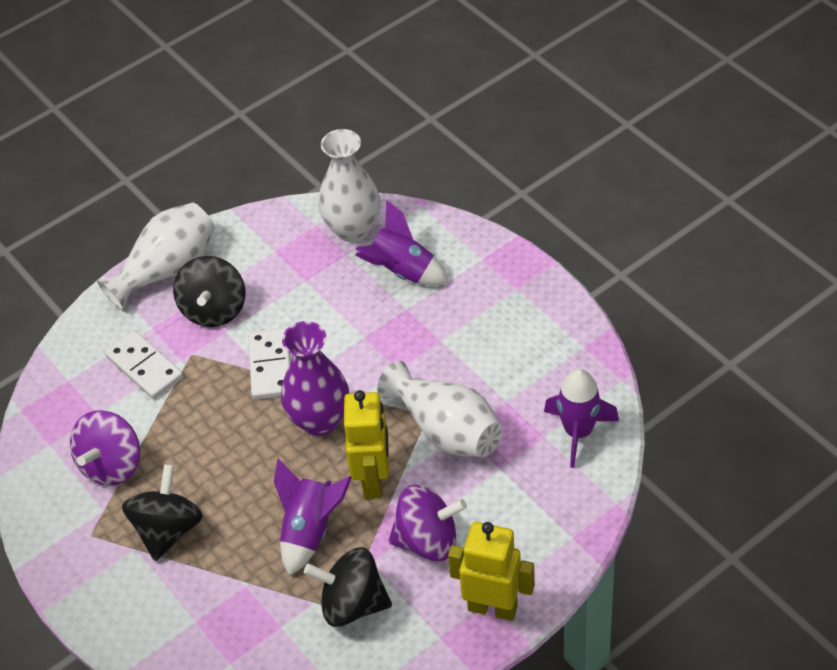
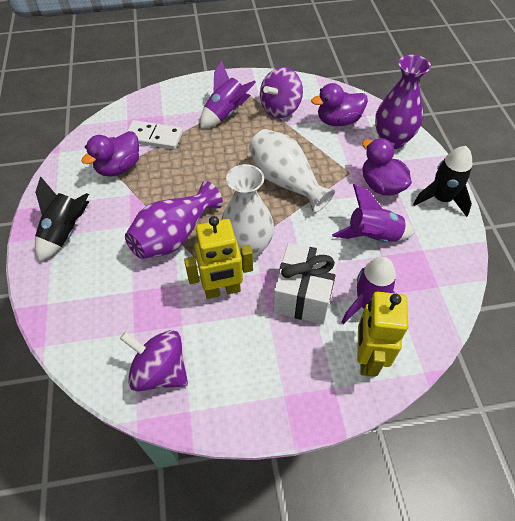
black rocket: 0 -> 2
black spinning top: 3 -> 0
purple duck: 0 -> 3
purple vase: 1 -> 2
white domino: 2 -> 1
white gift: 0 -> 1
white vase: 3 -> 2

